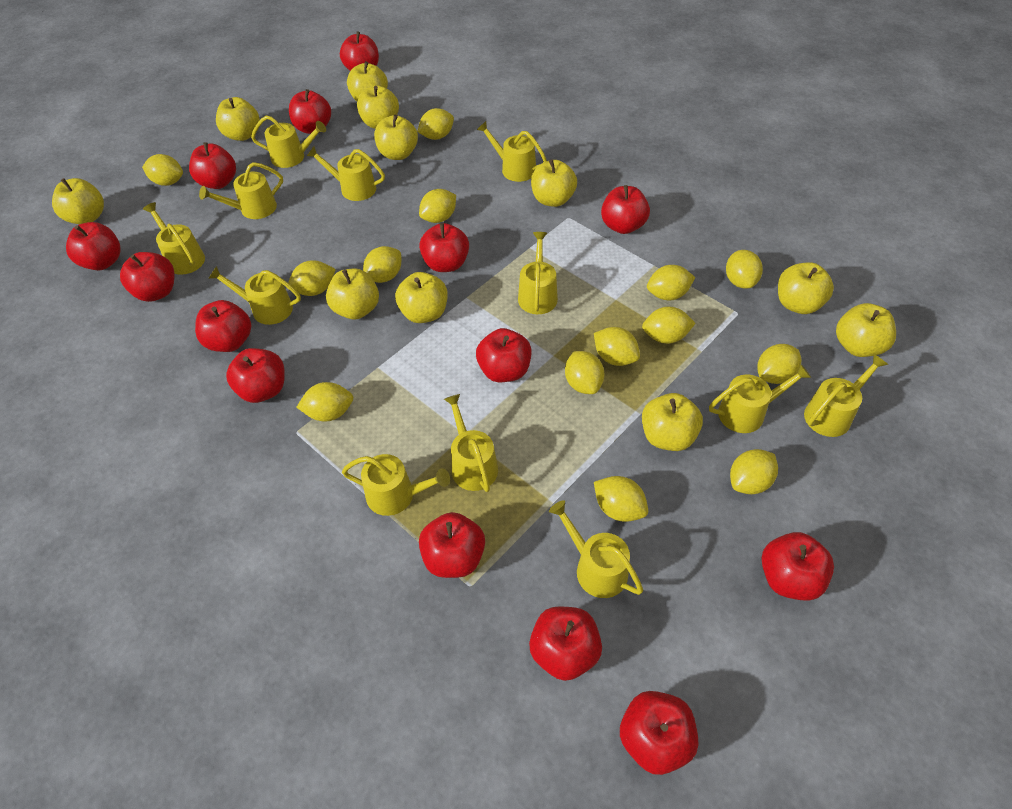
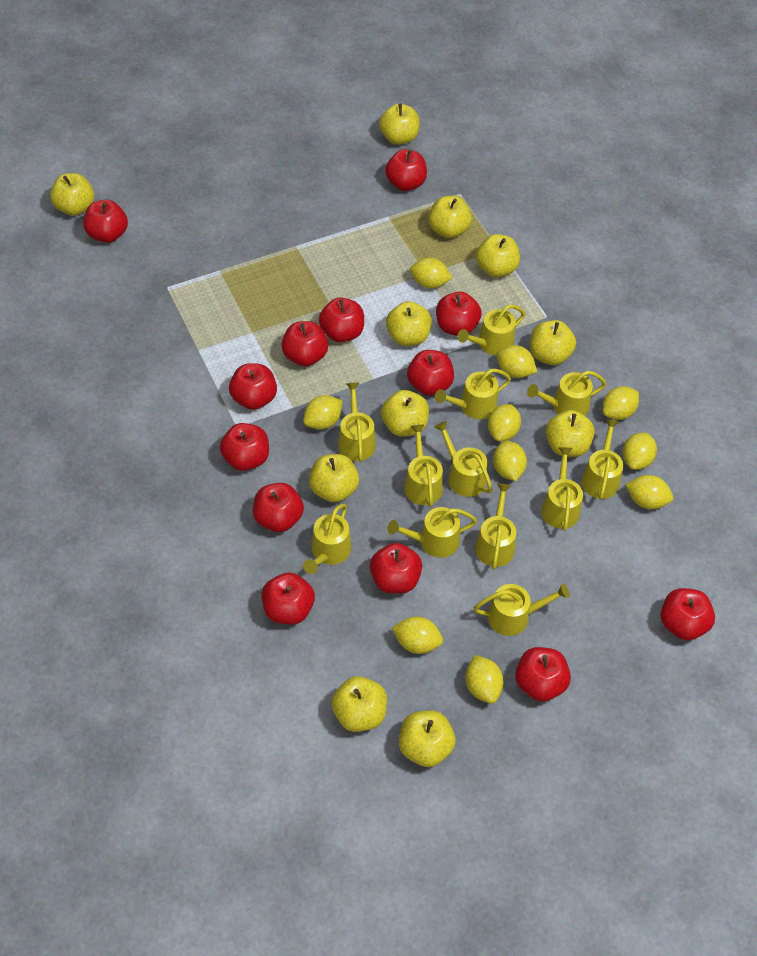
red apple: 14 -> 13
yellow lemon: 14 -> 10

